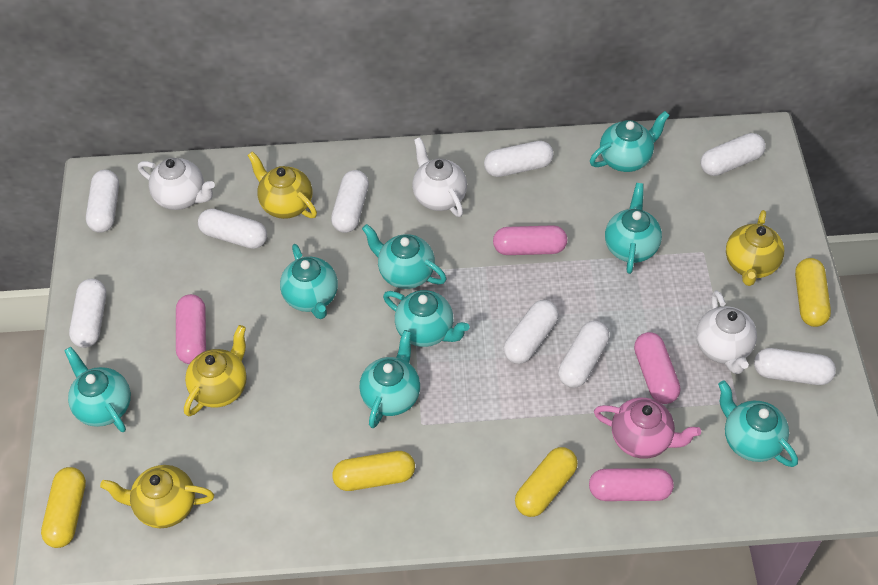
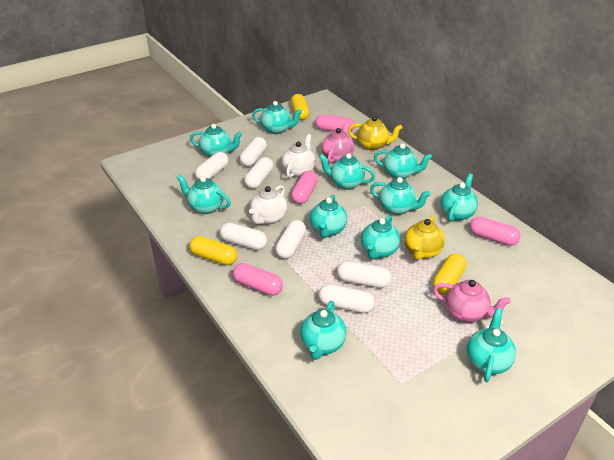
pink teapot: 1 -> 2
turquoise teapot: 8 -> 11
white capsule: 9 -> 7
white teapot: 3 -> 2
yellow capsule: 4 -> 3
yellow teapot: 4 -> 2

